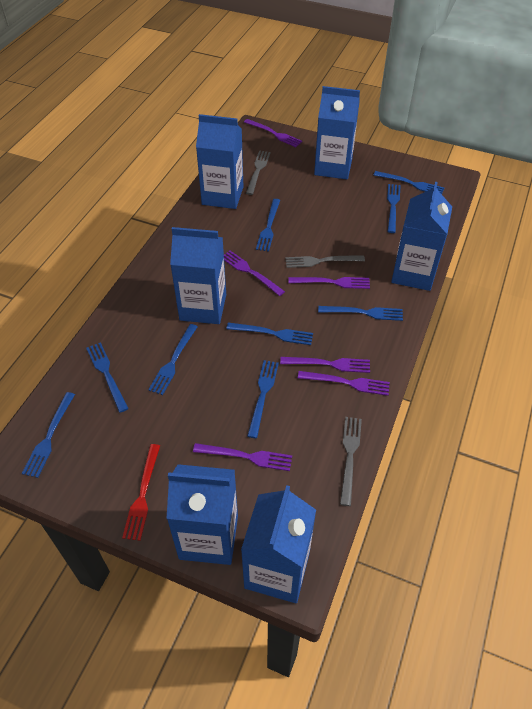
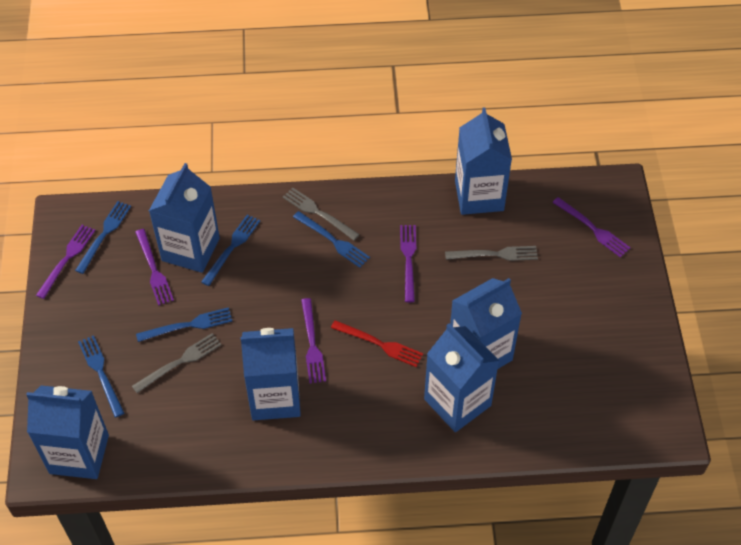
blue fork: 9 -> 5
purple fork: 6 -> 5

